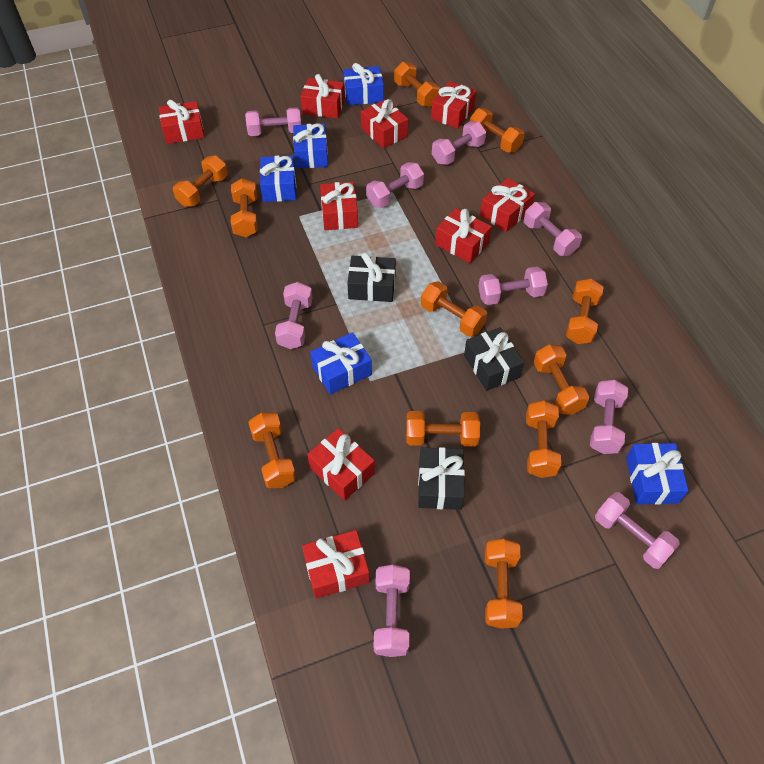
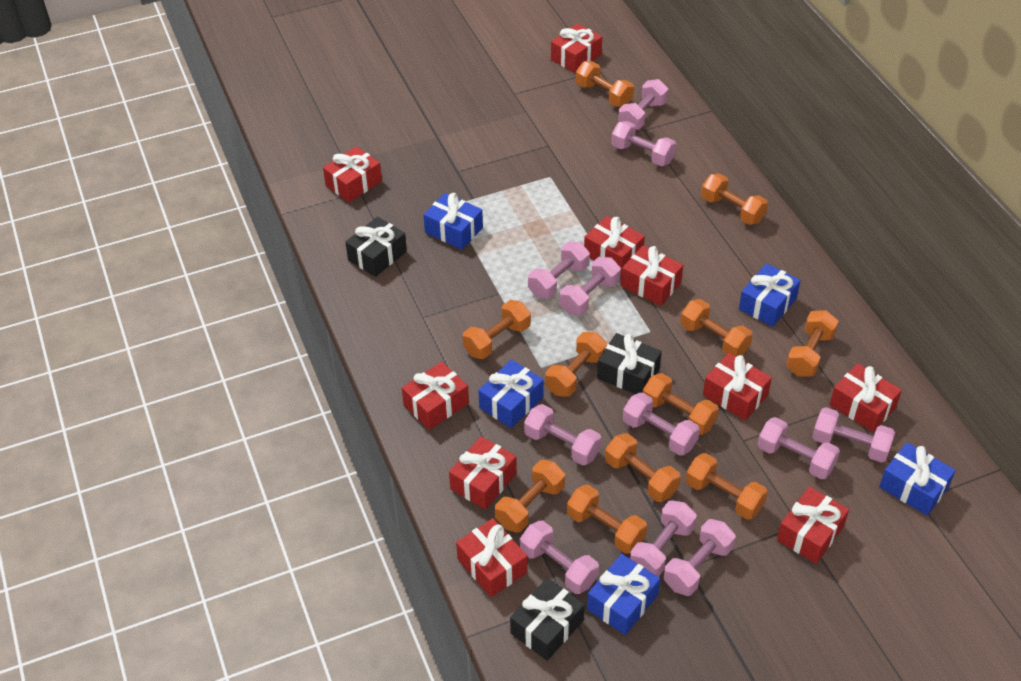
pink dumbbell: 9 -> 11
red gift: 9 -> 10

